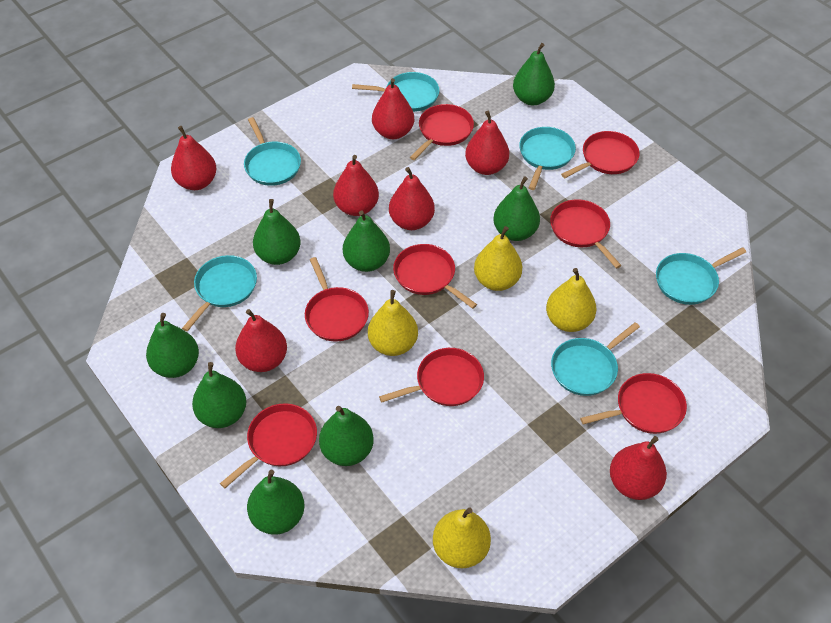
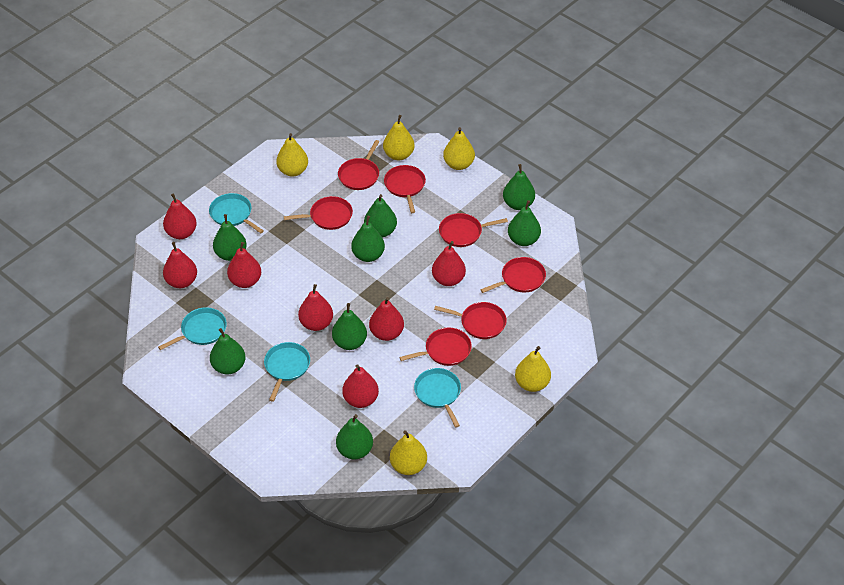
red pan: 8 -> 7
turquoise pan: 6 -> 4
yellow pear: 4 -> 5

